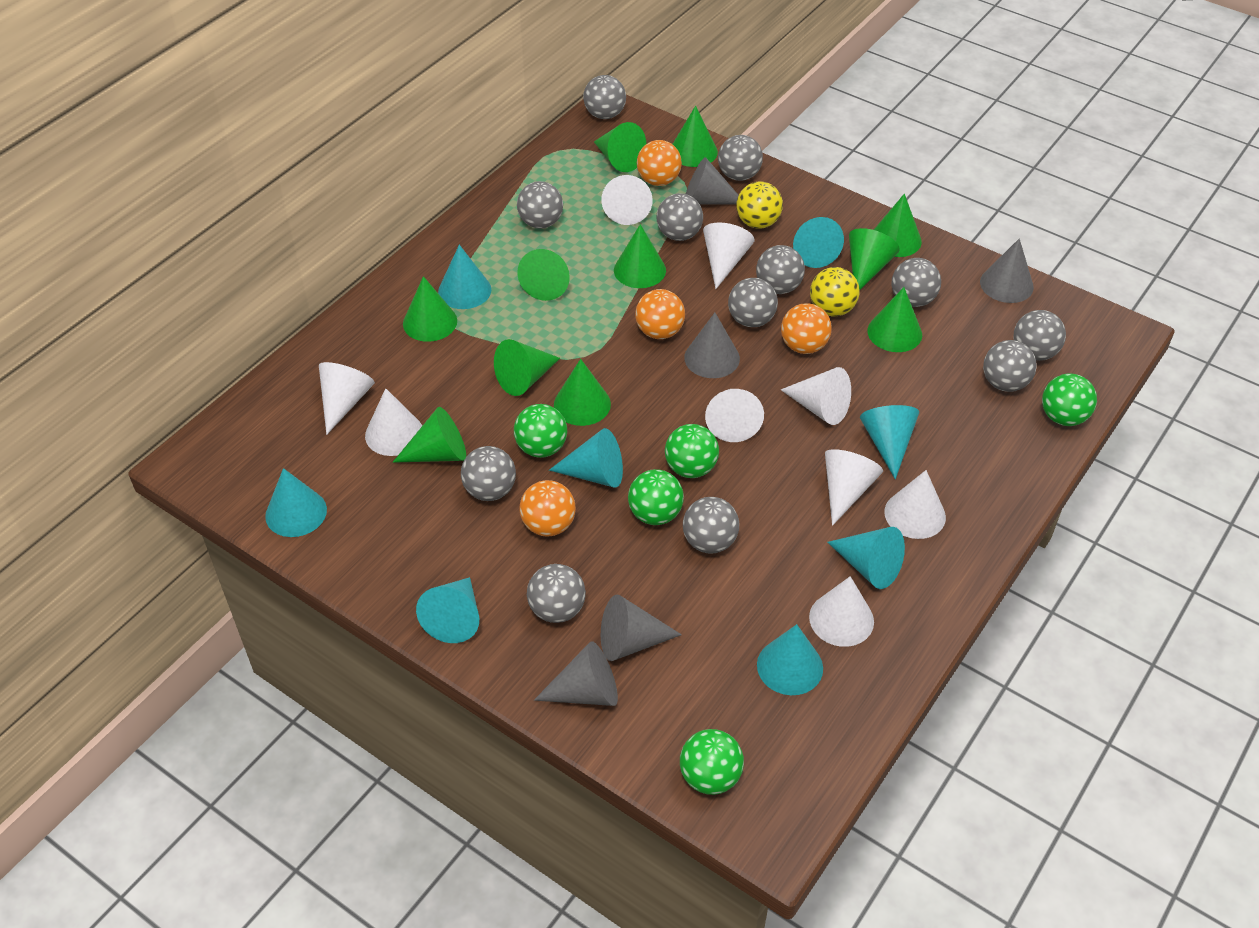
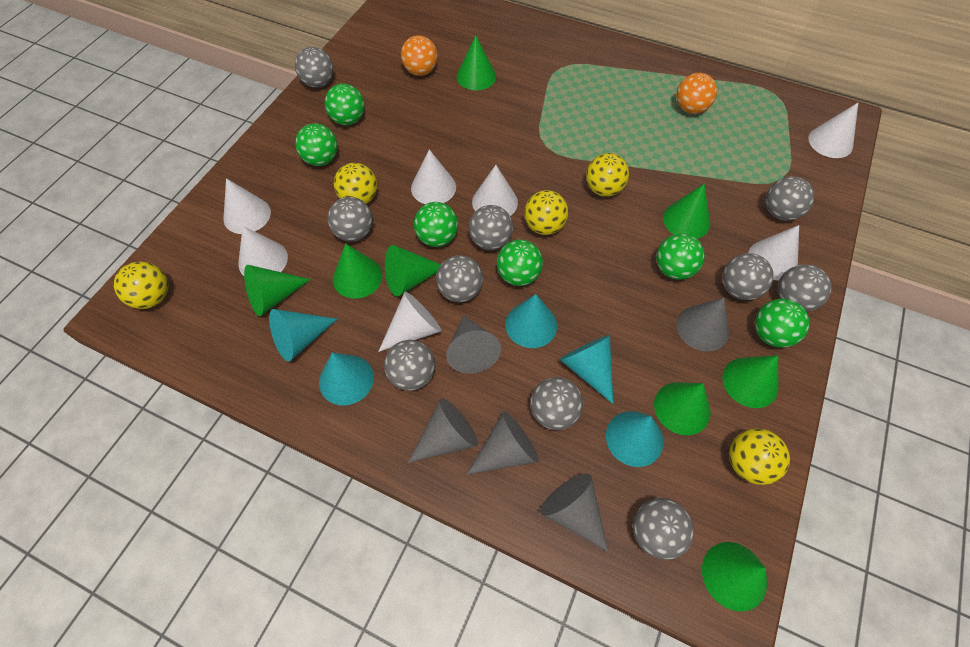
green ball: 5 -> 6
green cone: 11 -> 8
grey ball: 12 -> 10
orange ball: 4 -> 2
turquoise cone: 8 -> 5
white cone: 9 -> 7
yellow ball: 2 -> 5

